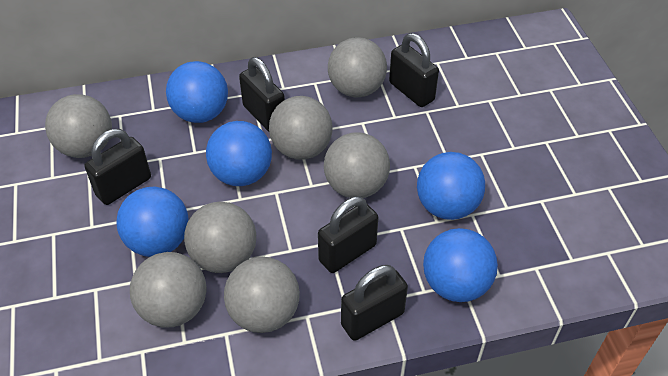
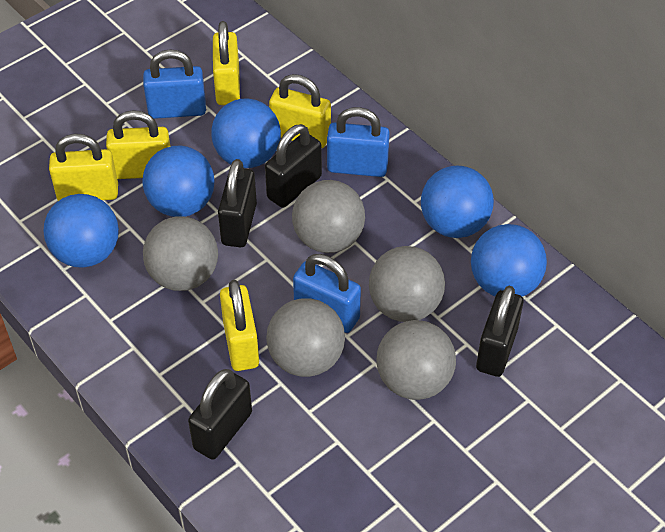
black padlock: 5 -> 4
blue padlock: 0 -> 3
grey ball: 7 -> 5
yellow padlock: 0 -> 5

